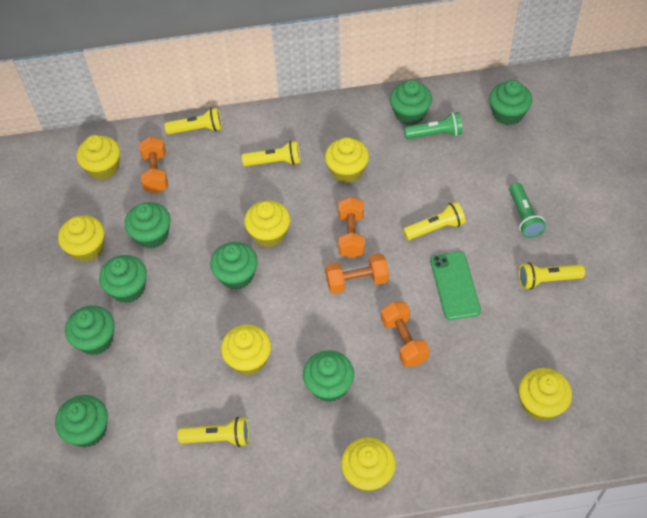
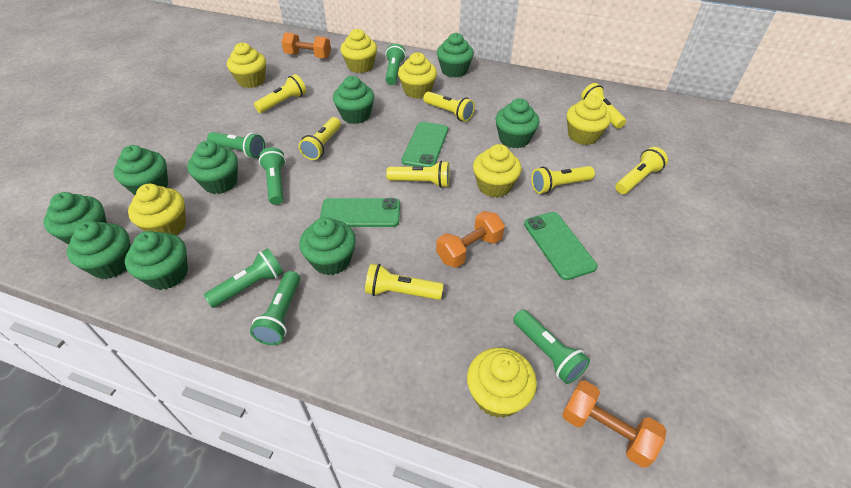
green cupcake: 8 -> 9
green flashlight: 2 -> 6
green phone: 1 -> 3
orange dumbbell: 4 -> 3
yellow flashlight: 5 -> 8

